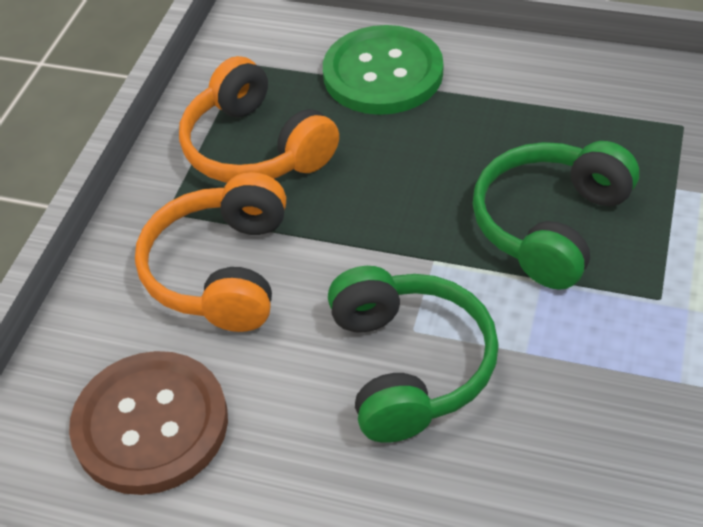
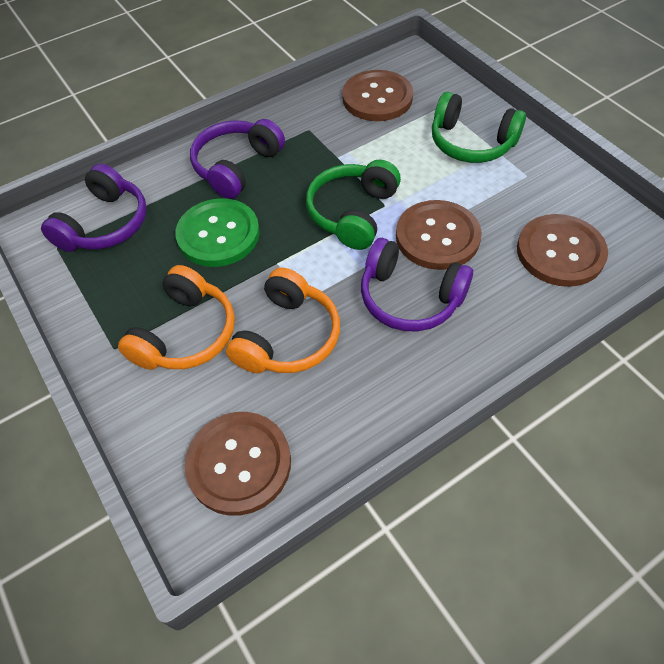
brown button: 1 -> 4
purple headphones: 0 -> 3

